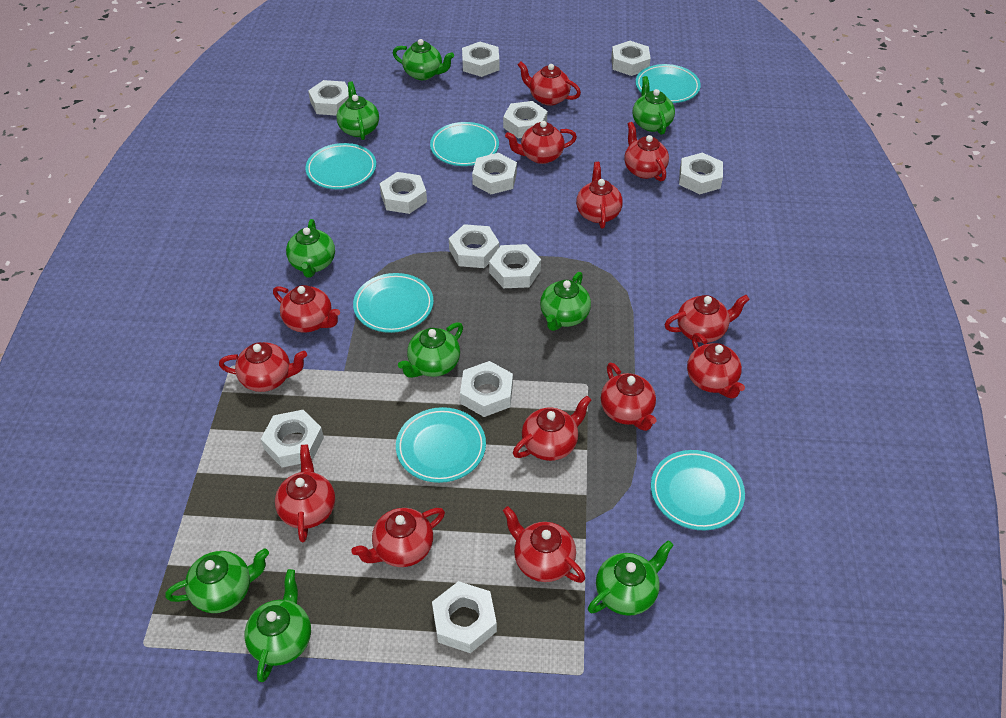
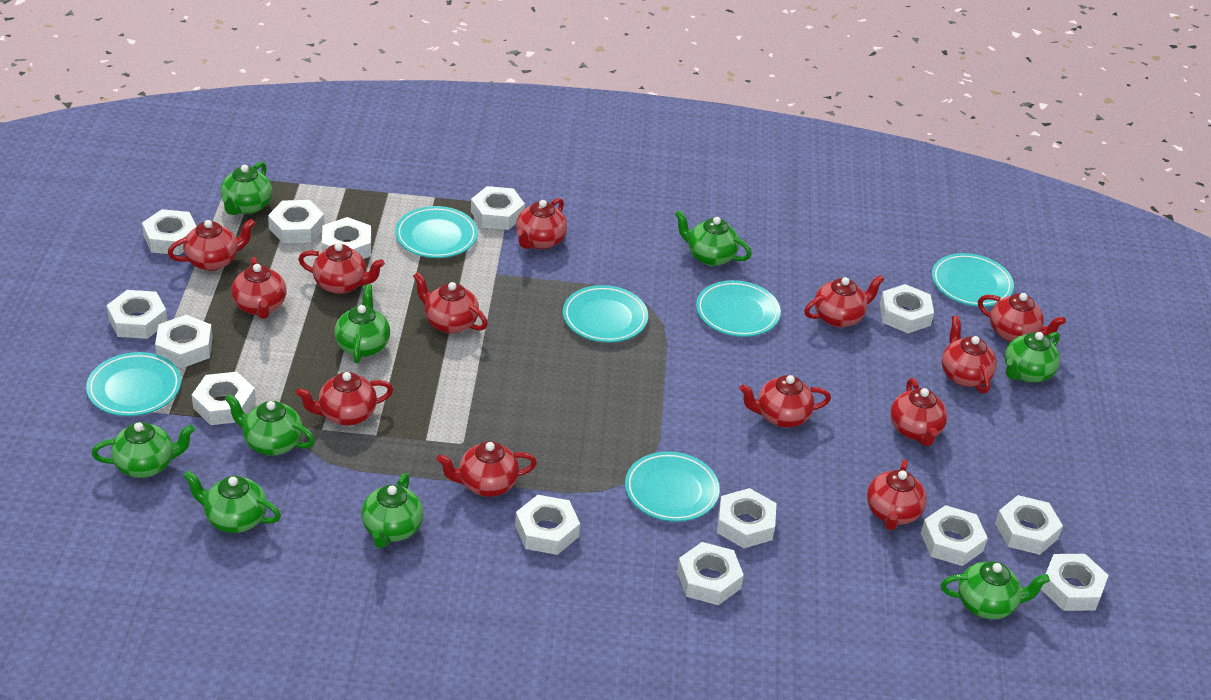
white nut: 12 -> 14

